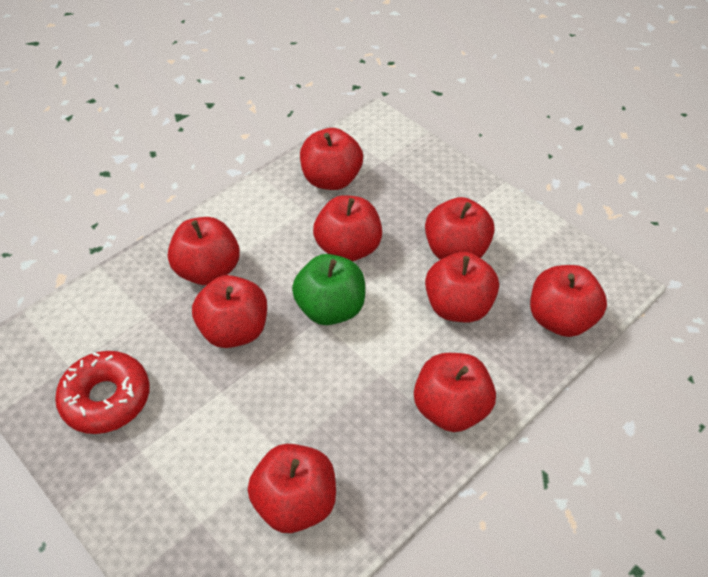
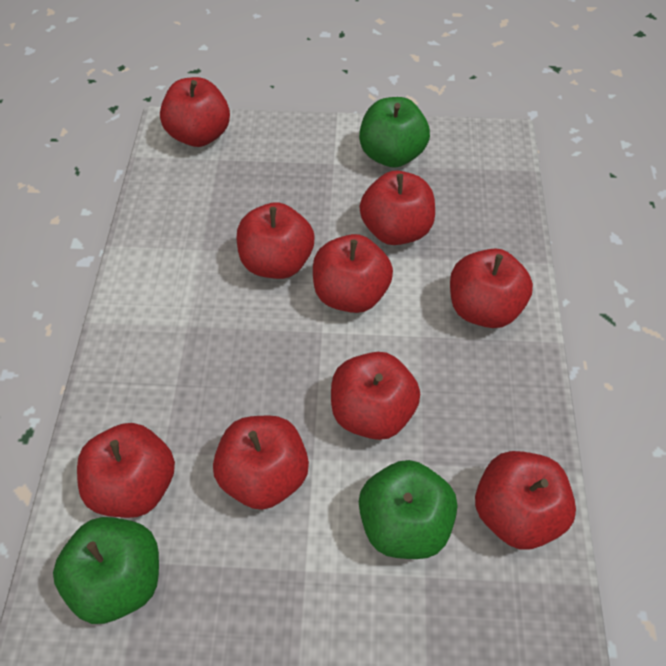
green apple: 1 -> 3
red donut: 1 -> 0

